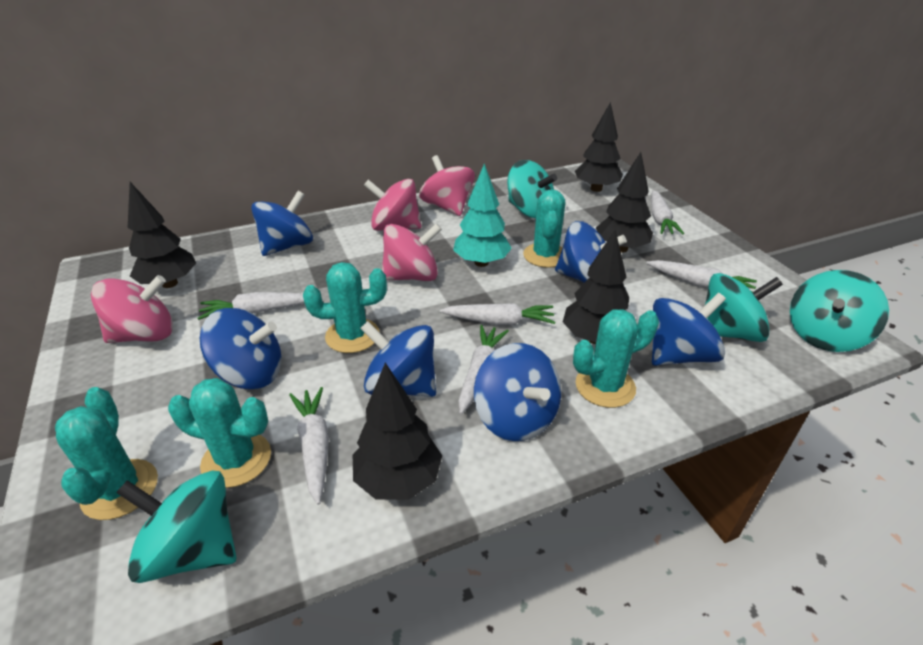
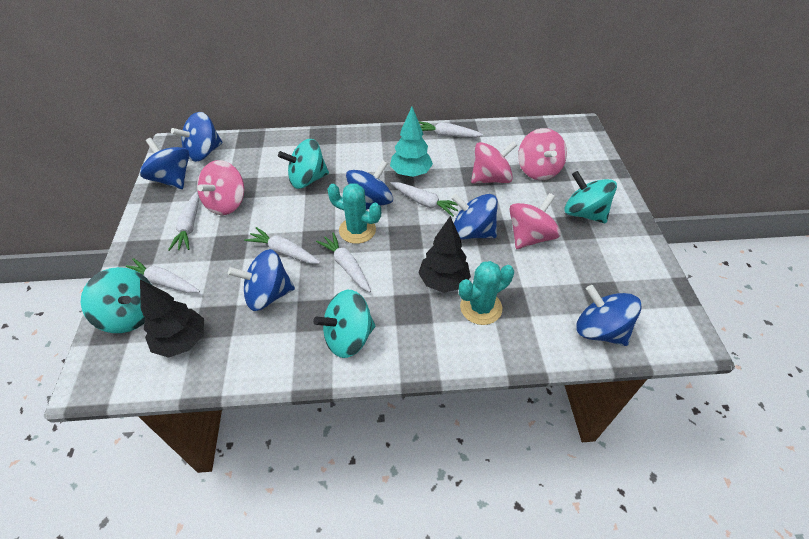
black tree: 5 -> 2
turquoise cactus: 5 -> 2

